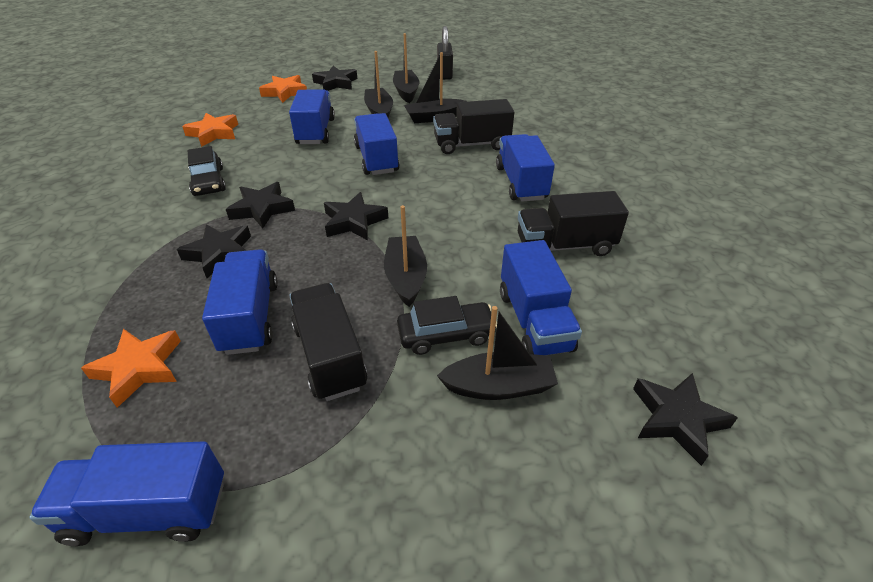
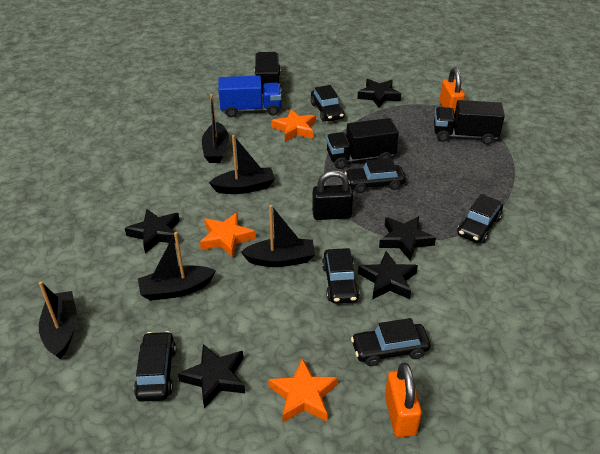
black car: 2 -> 6
blue truck: 6 -> 1
orange padlock: 0 -> 2

